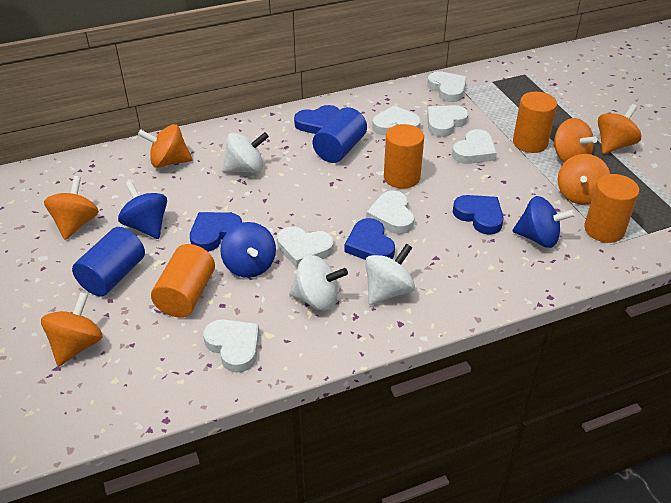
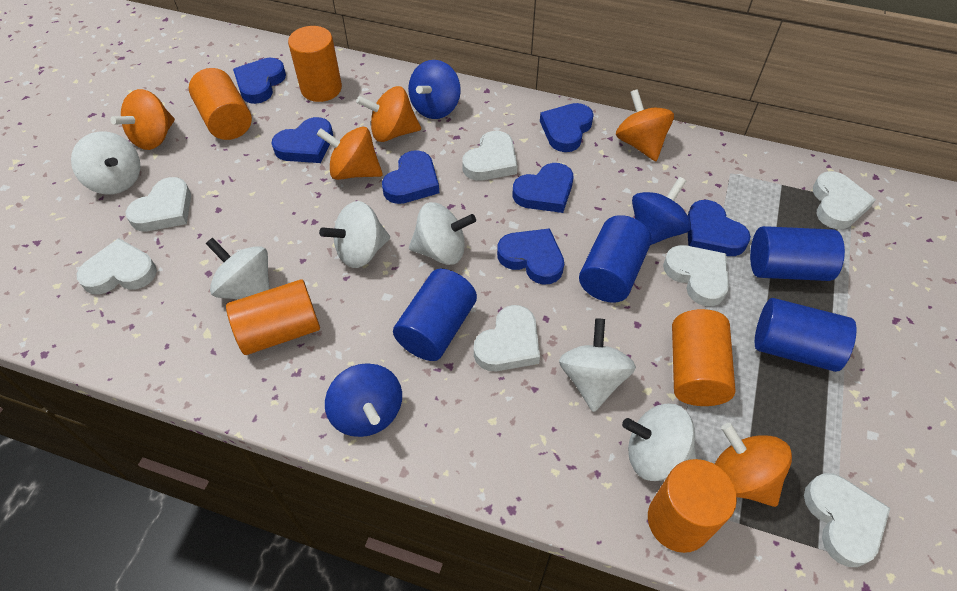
blue cylinder: 2 -> 4
blue heart: 4 -> 7
orange cylinder: 4 -> 5
orange spinning top: 6 -> 5
white spinning top: 3 -> 6

